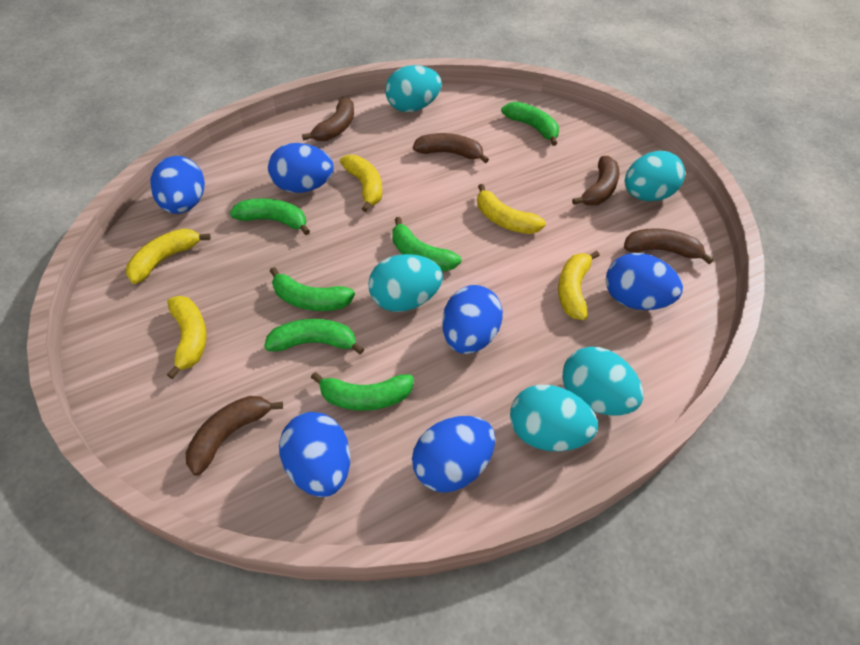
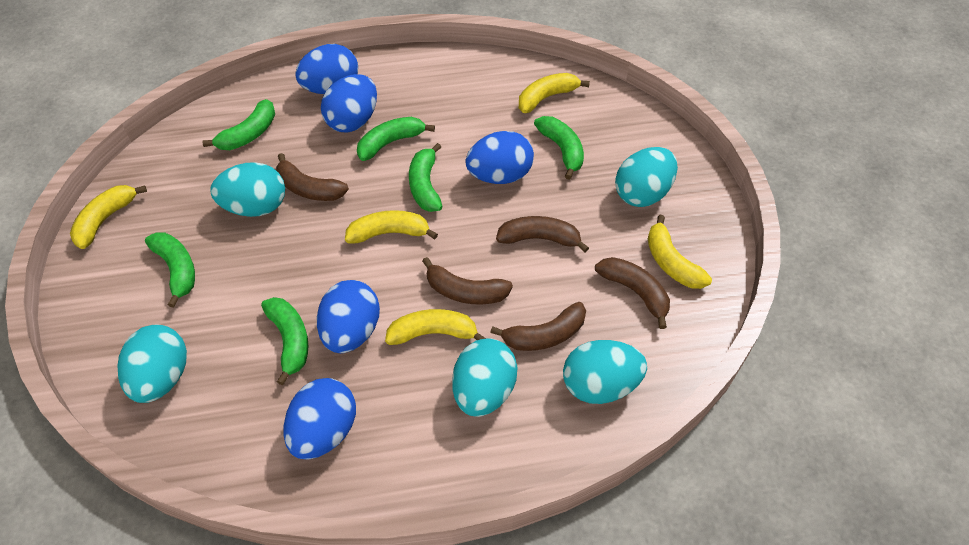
blue egg: 6 -> 5

